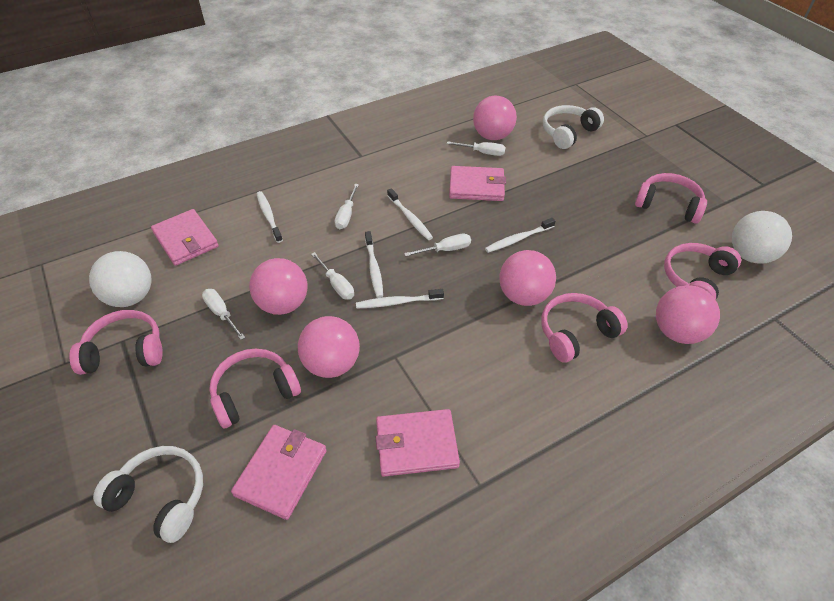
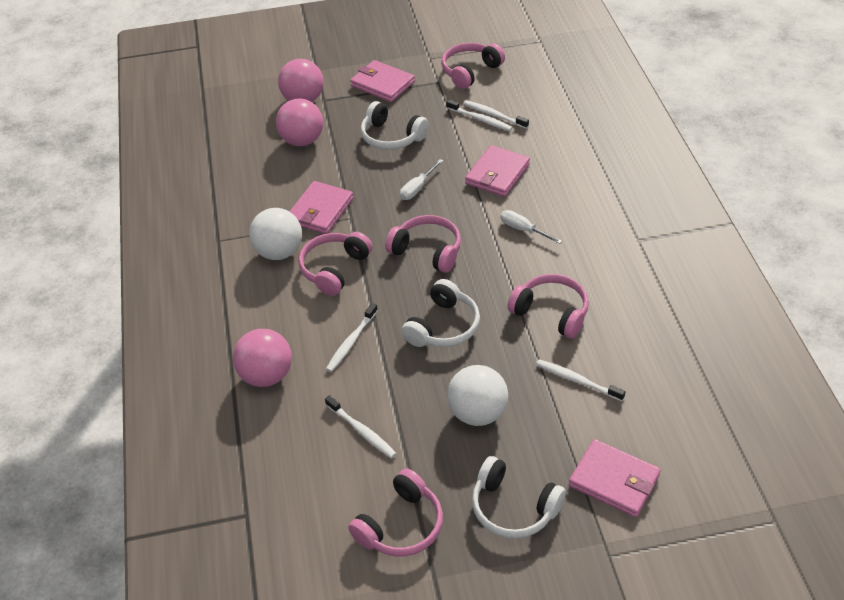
pink ball: 5 -> 3
white headphones: 2 -> 3
white screwdriver: 5 -> 2

